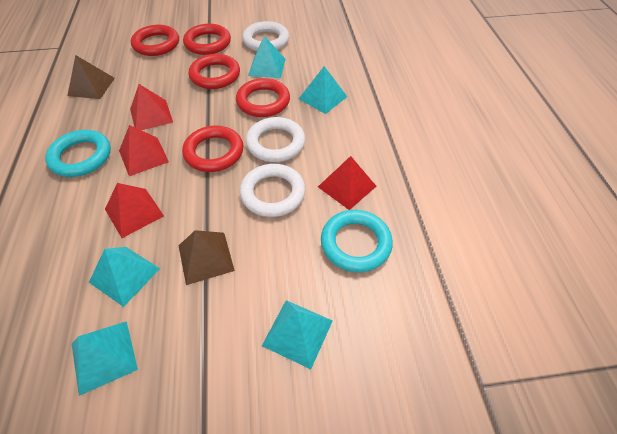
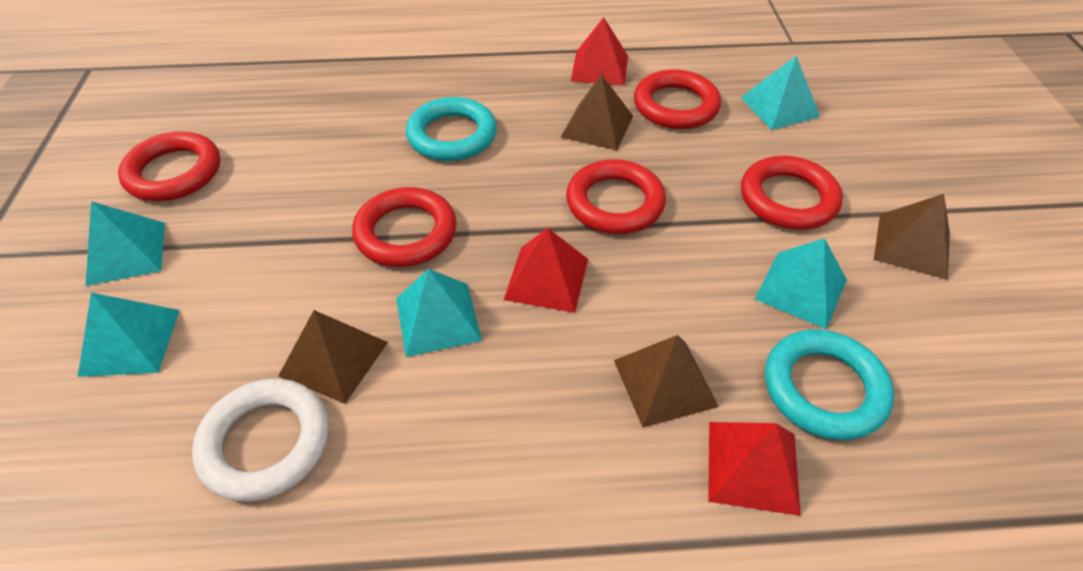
brown pyramid: 2 -> 4
red pyramid: 4 -> 3
white ring: 3 -> 1

